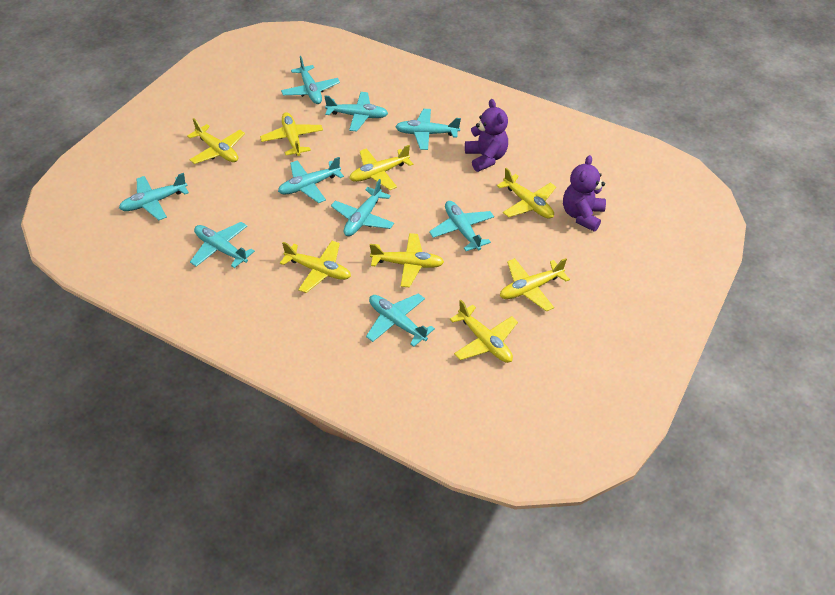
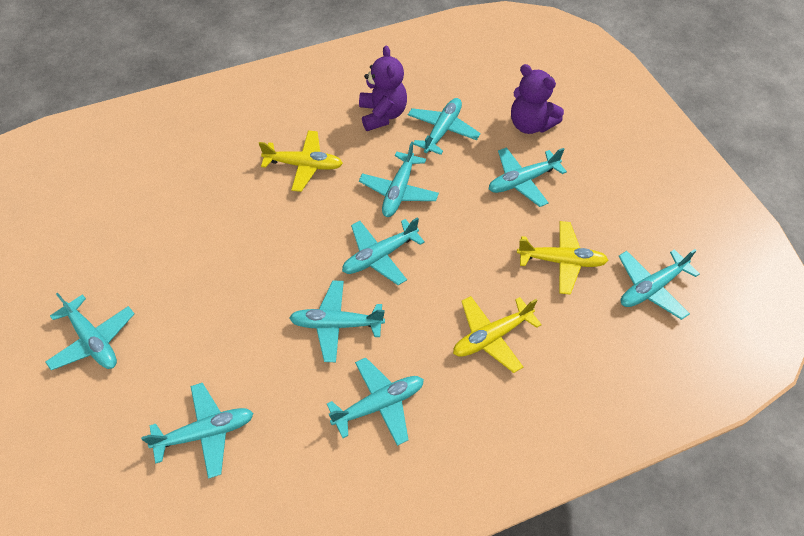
yellow plane: 8 -> 3

